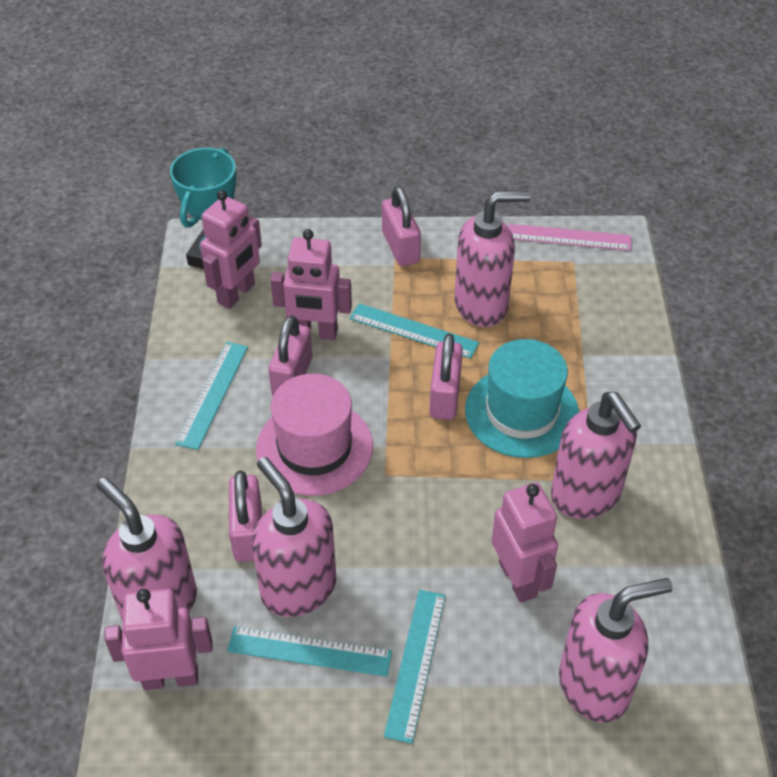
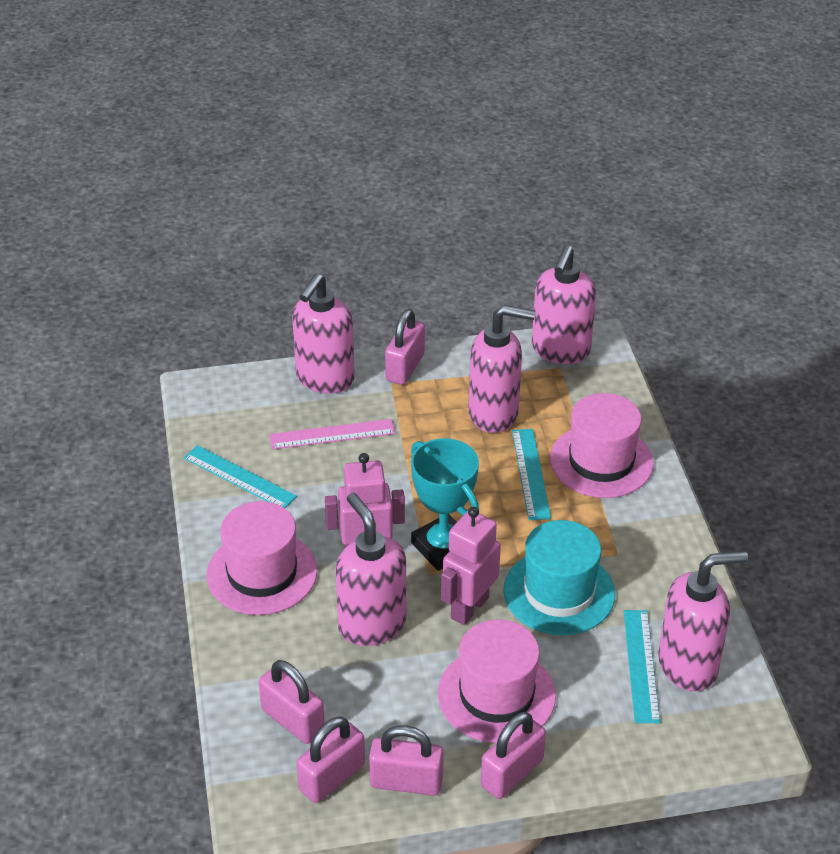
pink hat: 1 -> 3
pink padlock: 4 -> 5
pink robot: 4 -> 2
turquoise ruler: 4 -> 3

